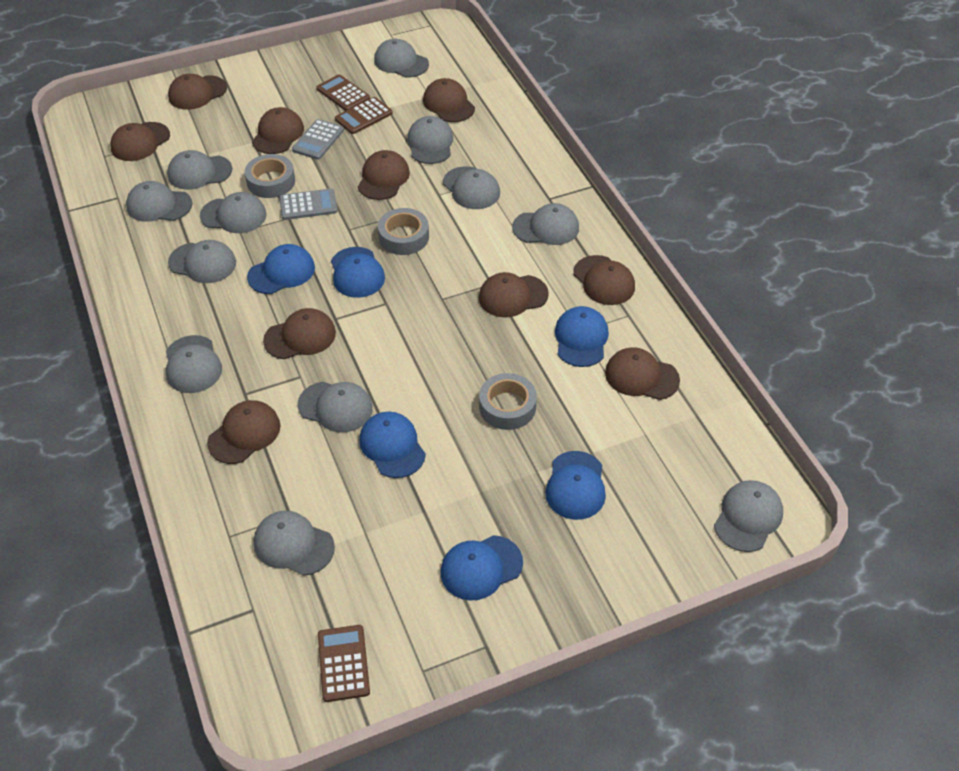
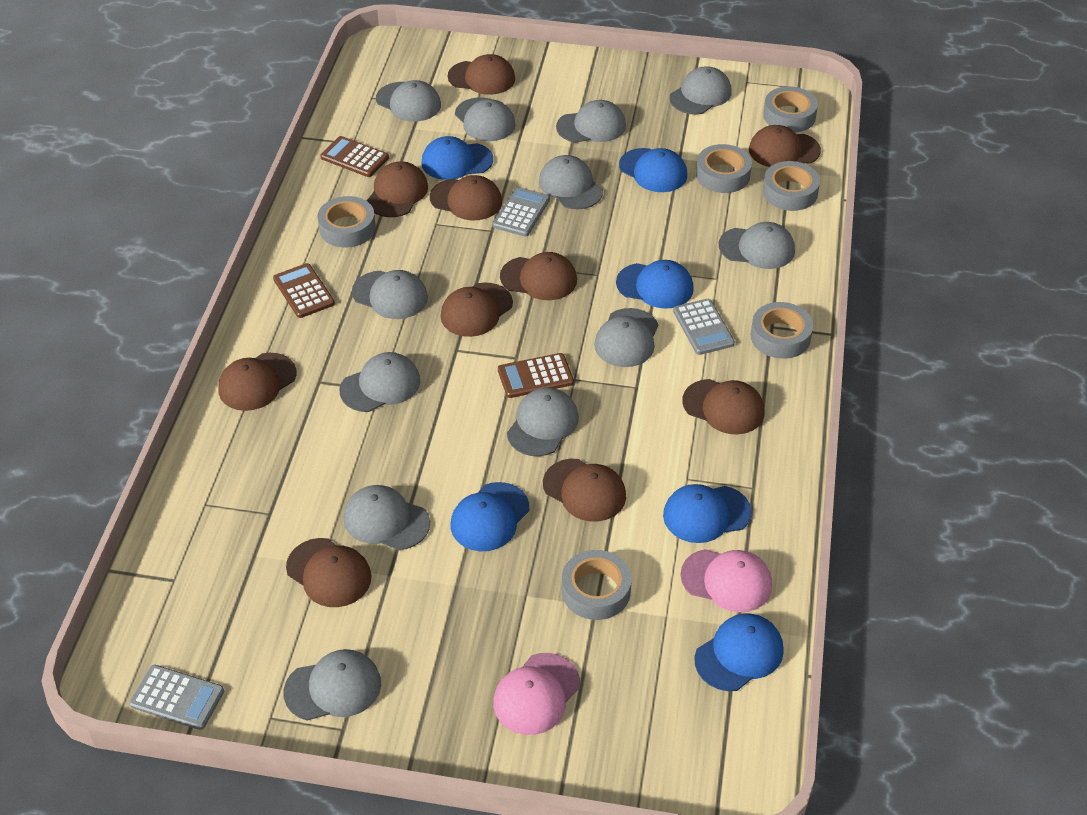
grey calculator: 2 -> 3
grey tape: 3 -> 6
pink cap: 0 -> 2

